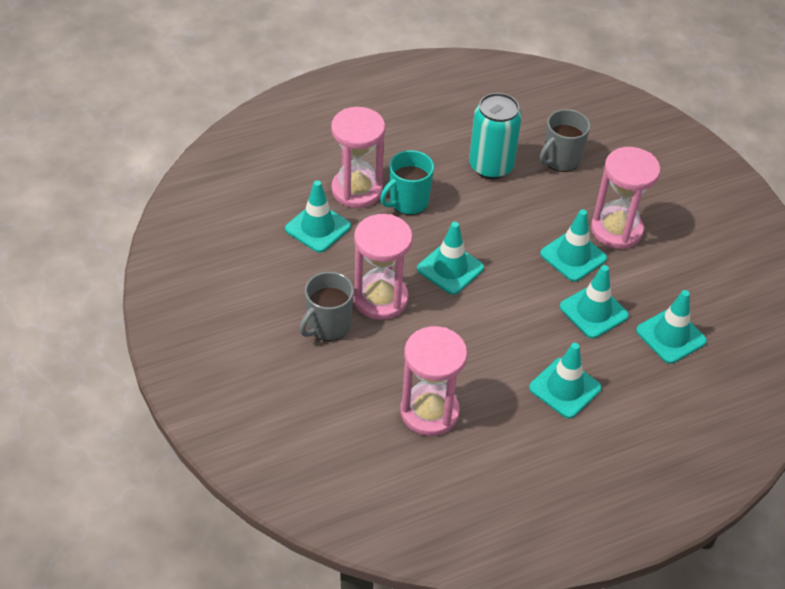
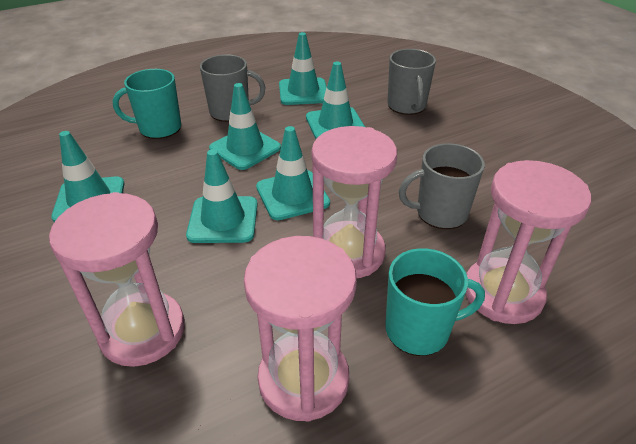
grey mug: 2 -> 3
turquoise can: 1 -> 0
turquoise mug: 1 -> 2

